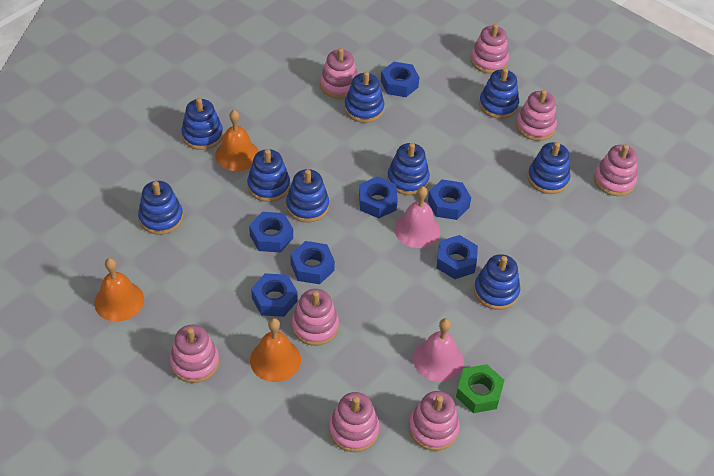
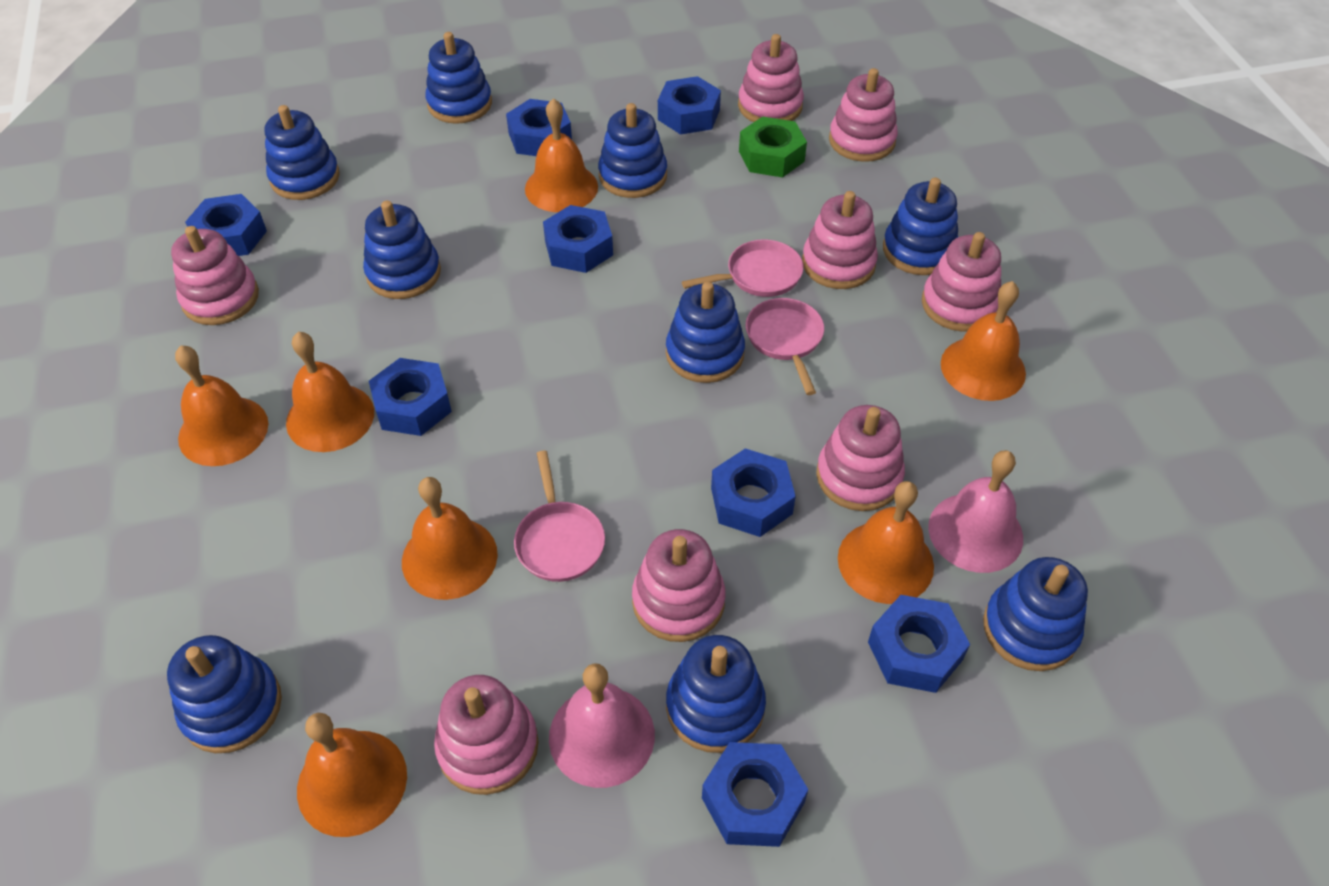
blue nut: 7 -> 8
orange bell: 3 -> 7
pink pan: 0 -> 3

